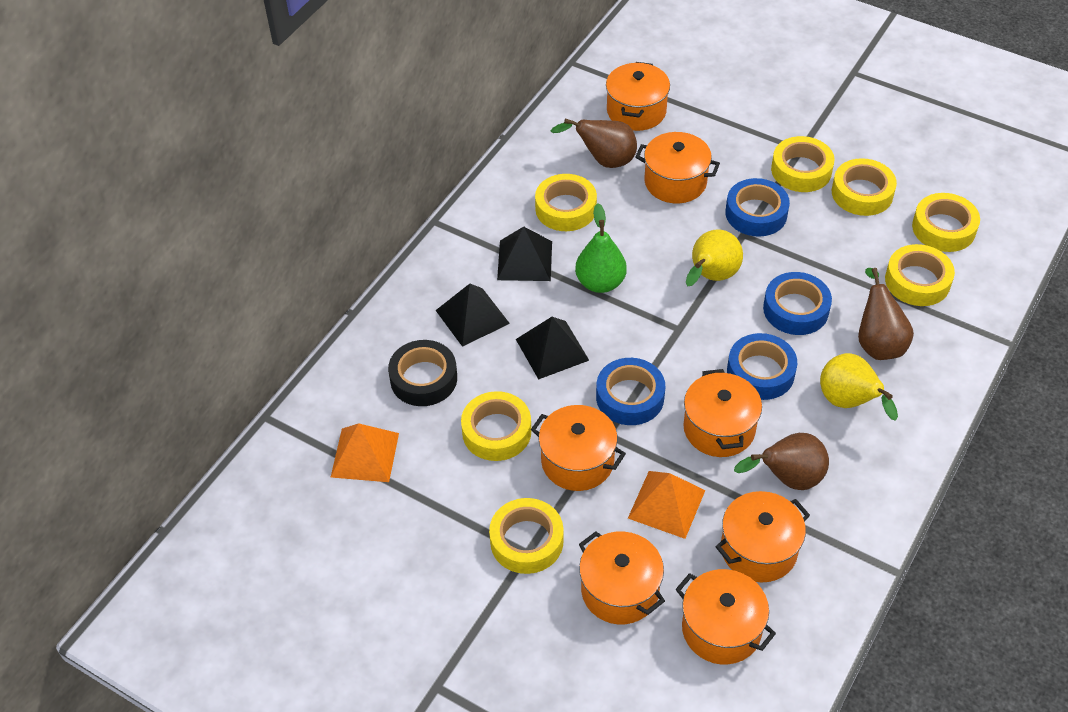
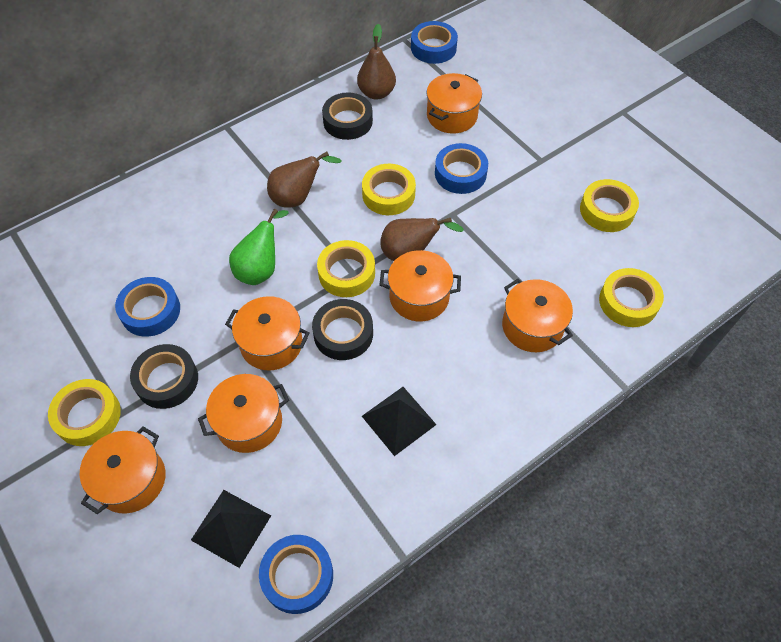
black pyramid: 3 -> 2
black tape: 1 -> 3
orange pot: 7 -> 6
orange pyramid: 2 -> 0
yellow pear: 2 -> 0
yellow tape: 7 -> 5

